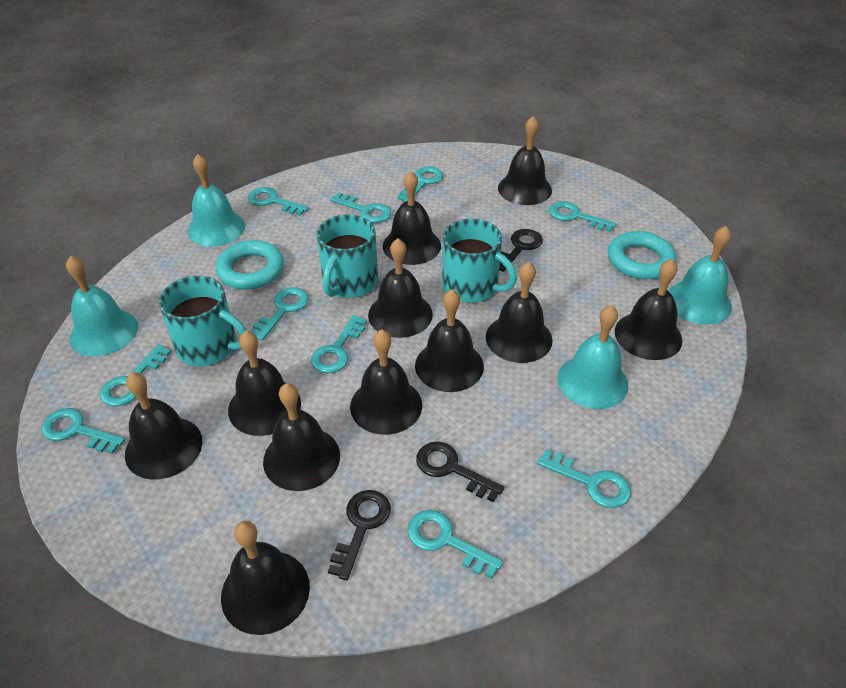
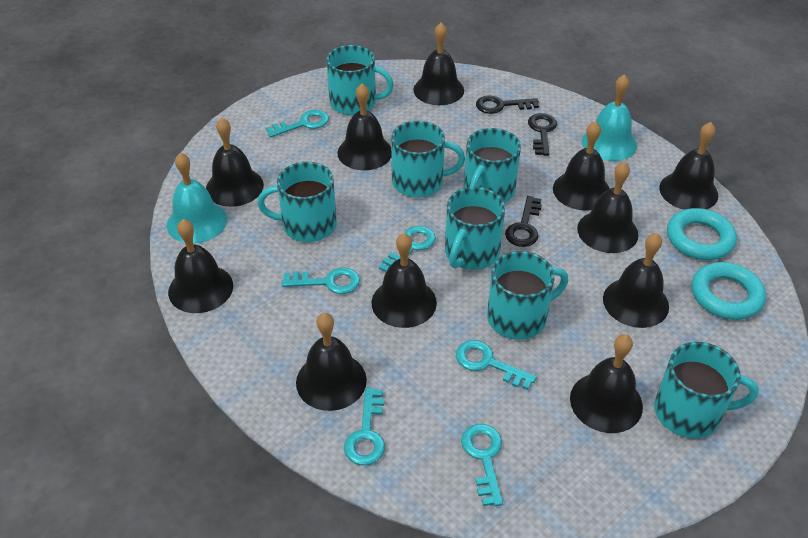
turquoise bell: 4 -> 2
turquoise key: 10 -> 6
turquoise mug: 3 -> 7

